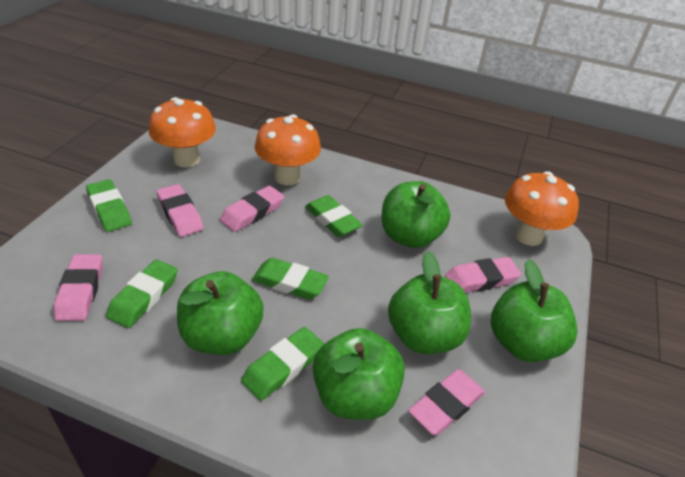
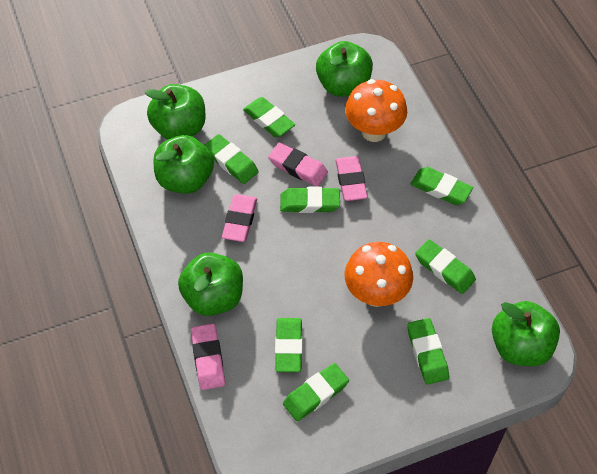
green eraser: 5 -> 8
orange mushroom: 3 -> 2
pink eraser: 5 -> 4

